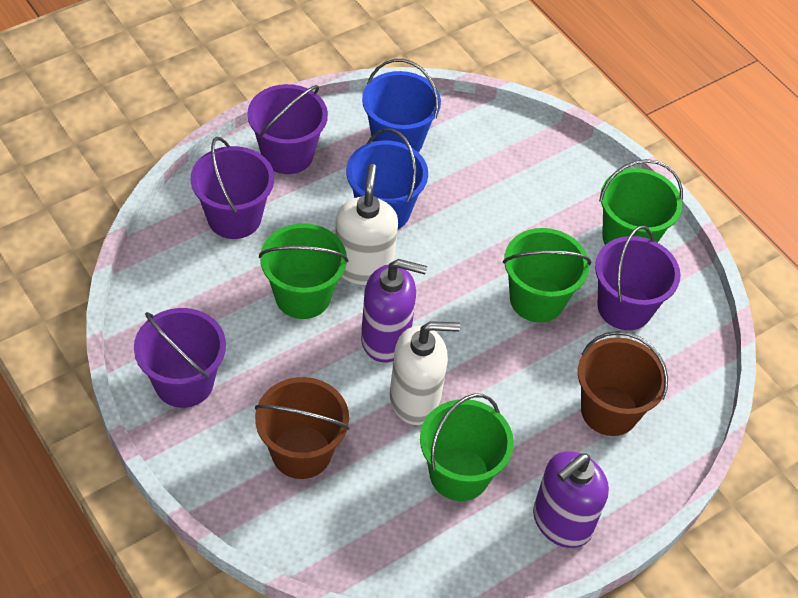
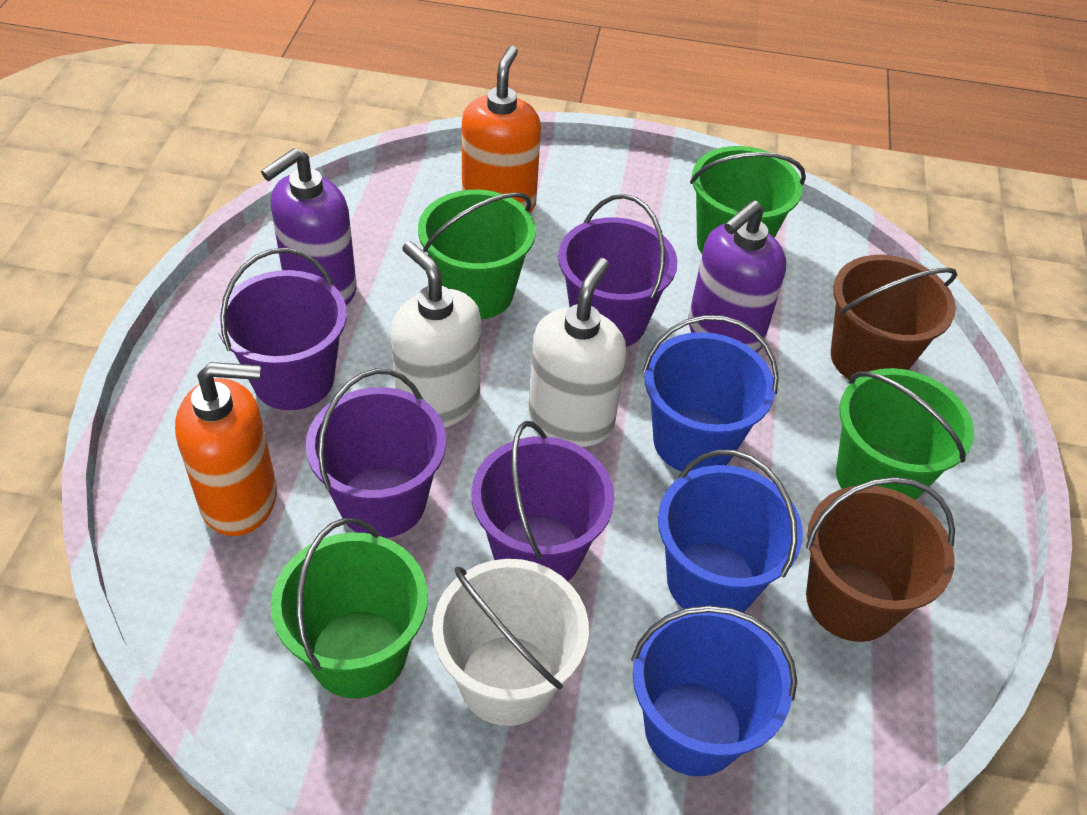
blue bucket: 2 -> 3
orange soap dispenser: 0 -> 2
white bucket: 0 -> 1

